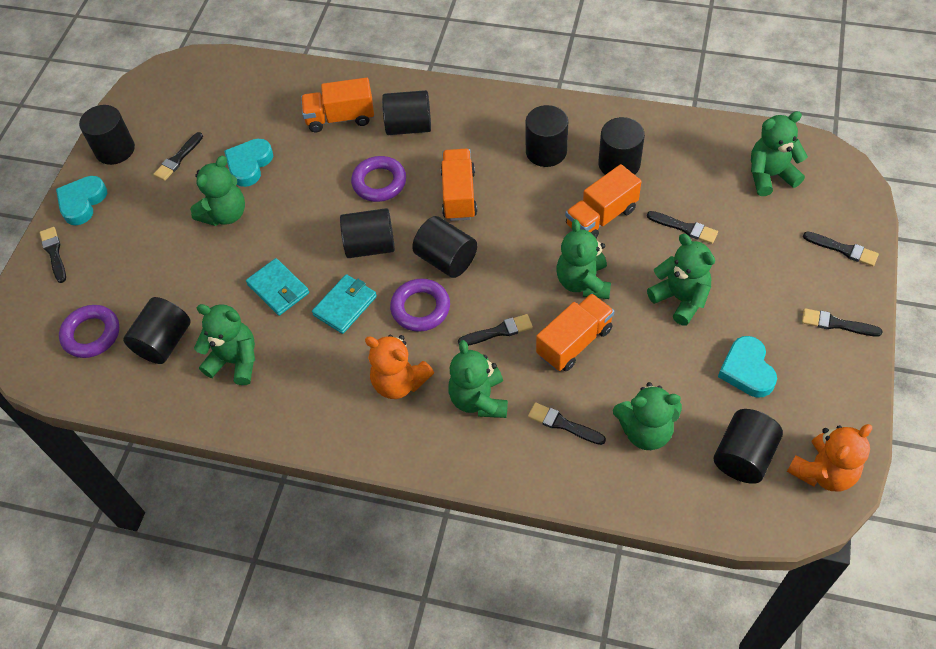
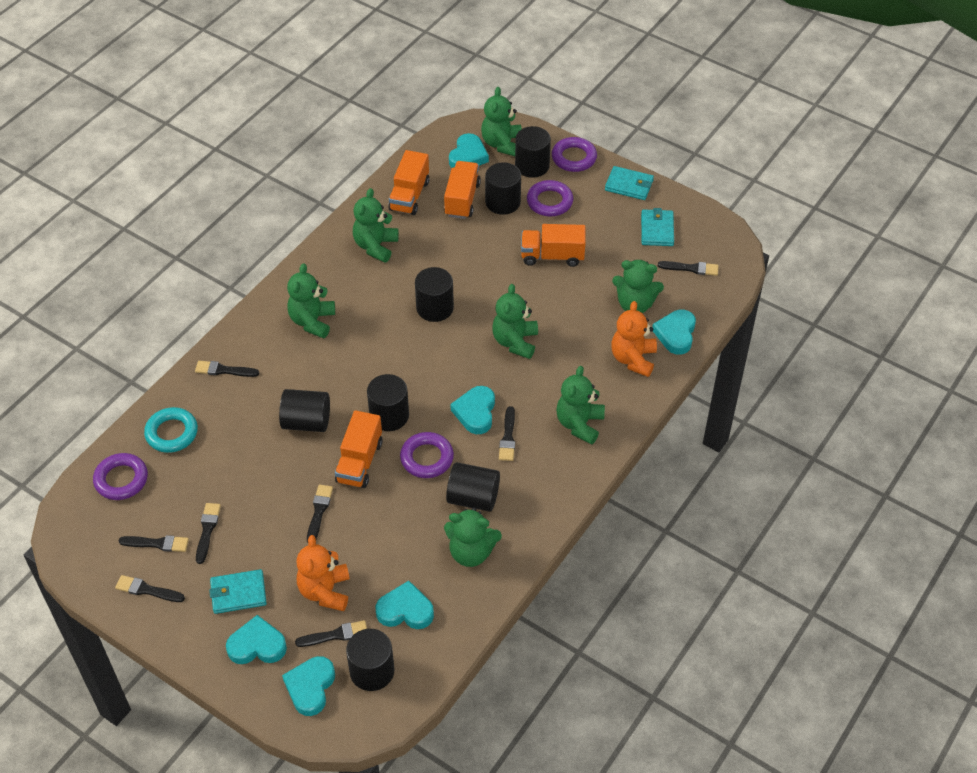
black brush: 7 -> 8
black cylinder: 8 -> 7
purple ring: 3 -> 4
turquoise heart: 3 -> 6
turquoise ring: 0 -> 1
turquoise wallet: 2 -> 3

